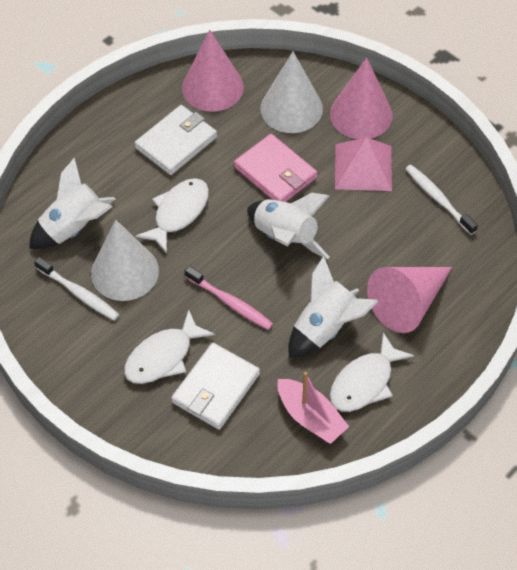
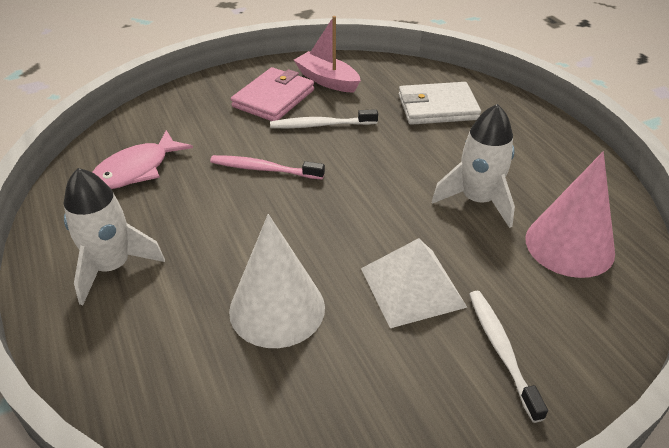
pink cone: 3 -> 1
pink fish: 0 -> 1
pink pyramid: 1 -> 0
white cone: 2 -> 1
white fish: 3 -> 0
white pyramid: 0 -> 1
white rocket: 3 -> 2
white wallet: 2 -> 1

